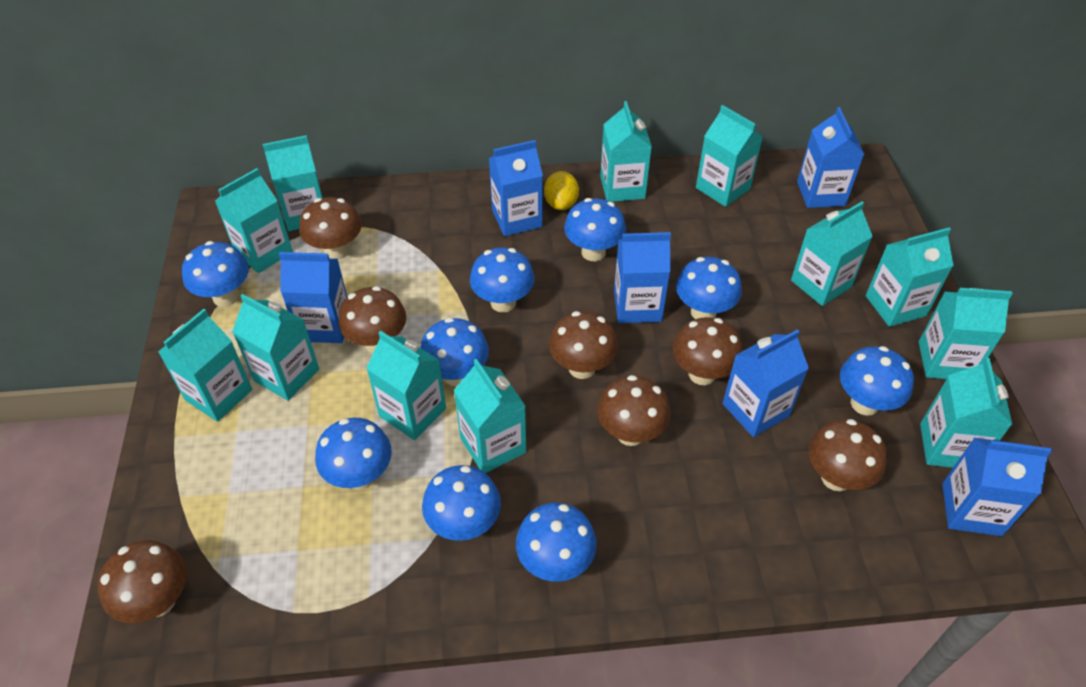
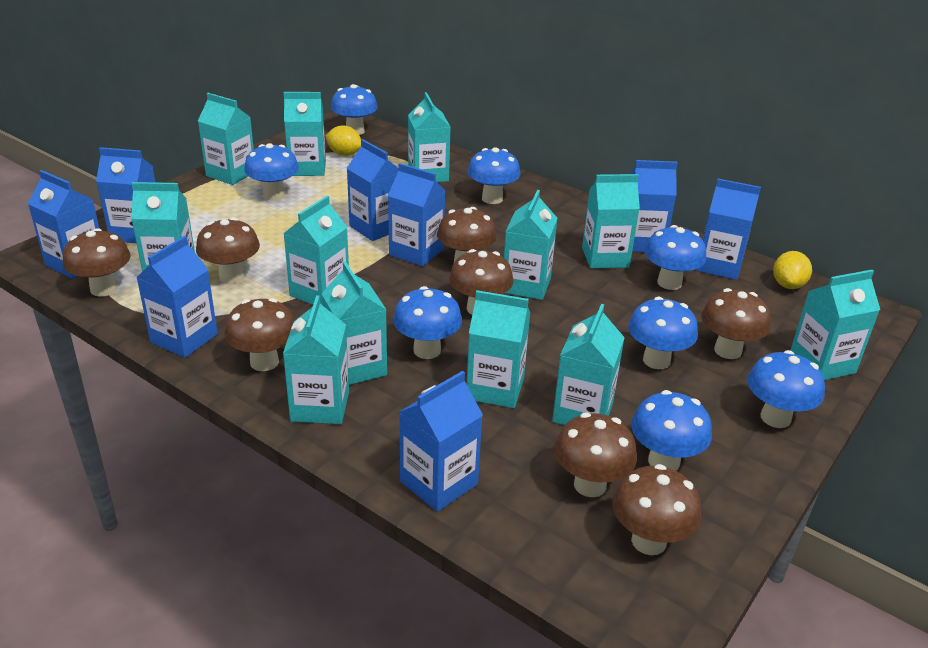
blue carton: 6 -> 8
blue mushroom: 9 -> 8
brown mushroom: 7 -> 8
yellow lemon: 1 -> 2

